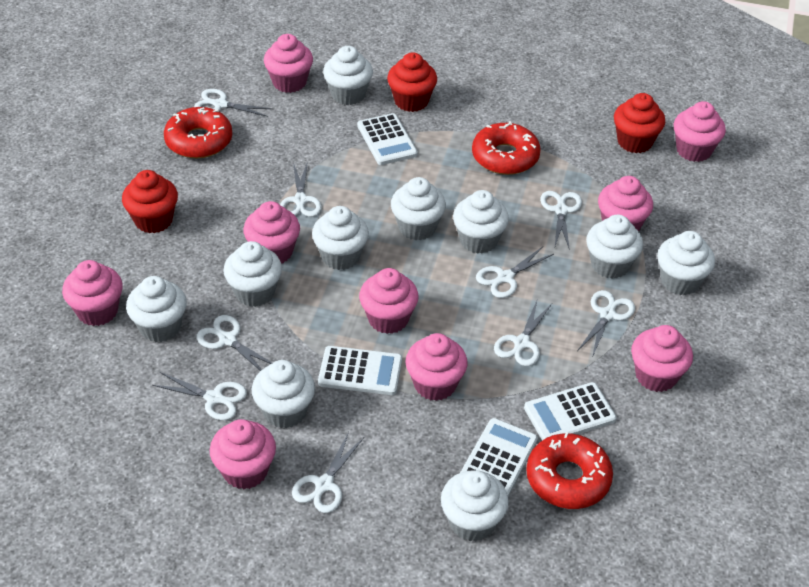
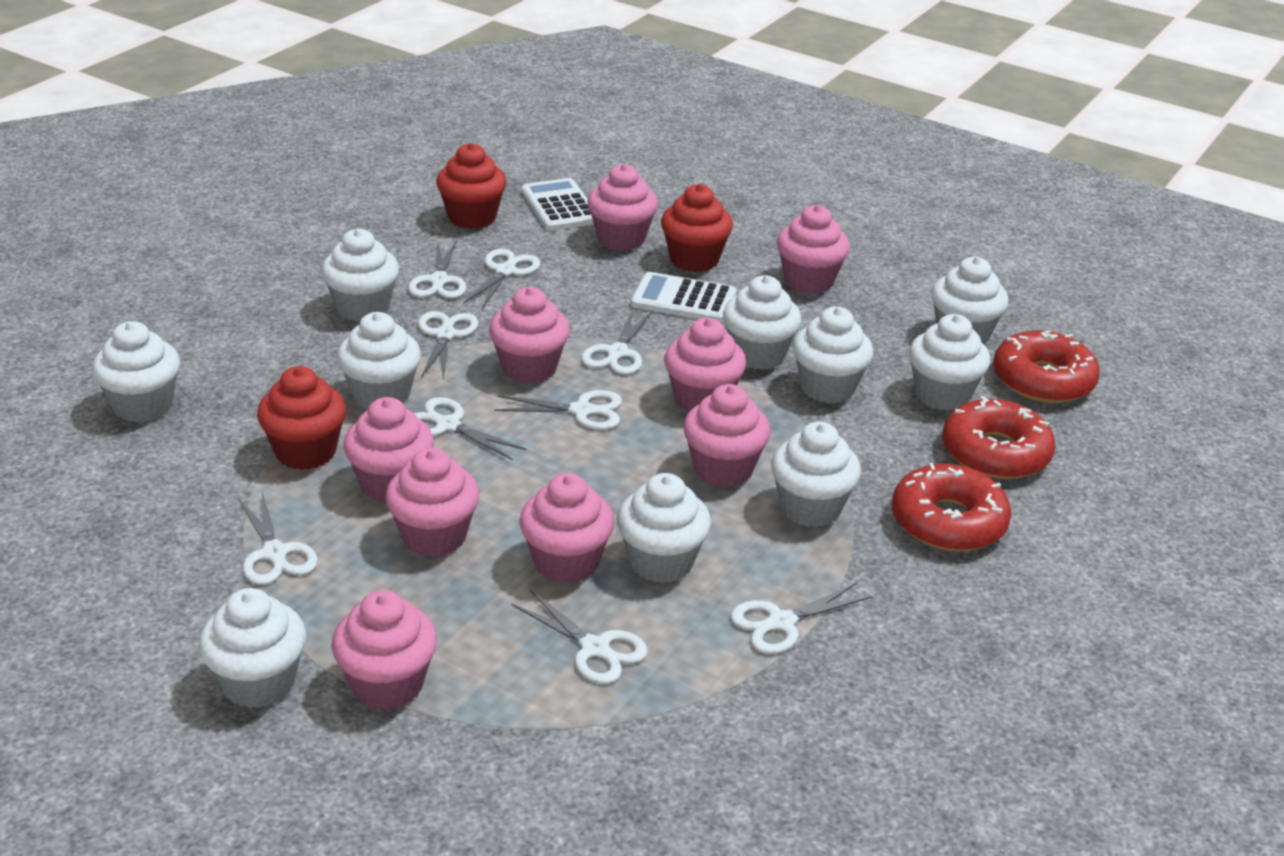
white calculator: 4 -> 2

